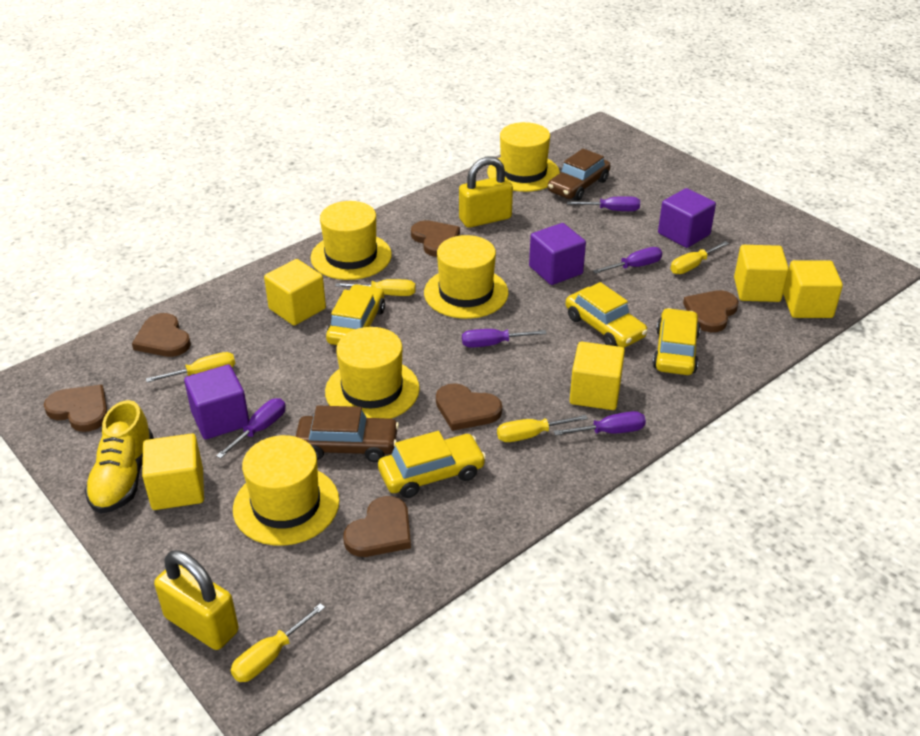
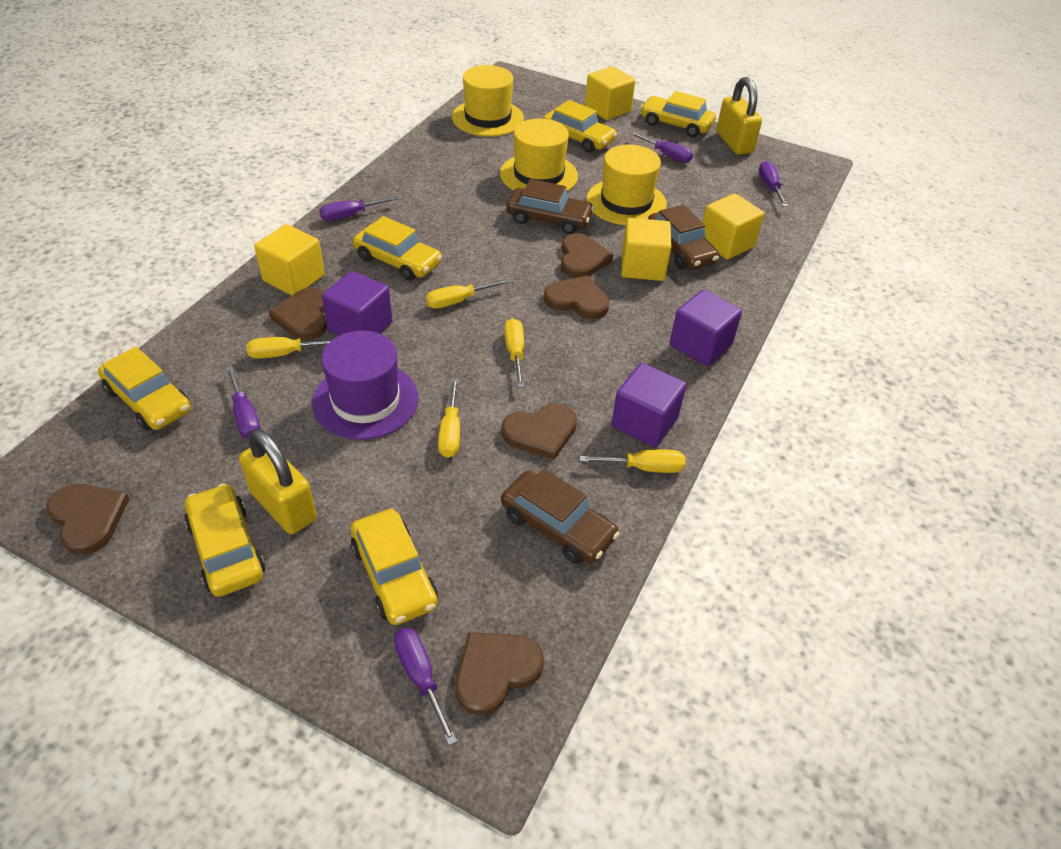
brown car: 2 -> 3
purple hat: 0 -> 1
yellow car: 4 -> 6
yellow cube: 5 -> 4
yellow hat: 5 -> 3
yellow shoe: 1 -> 0

